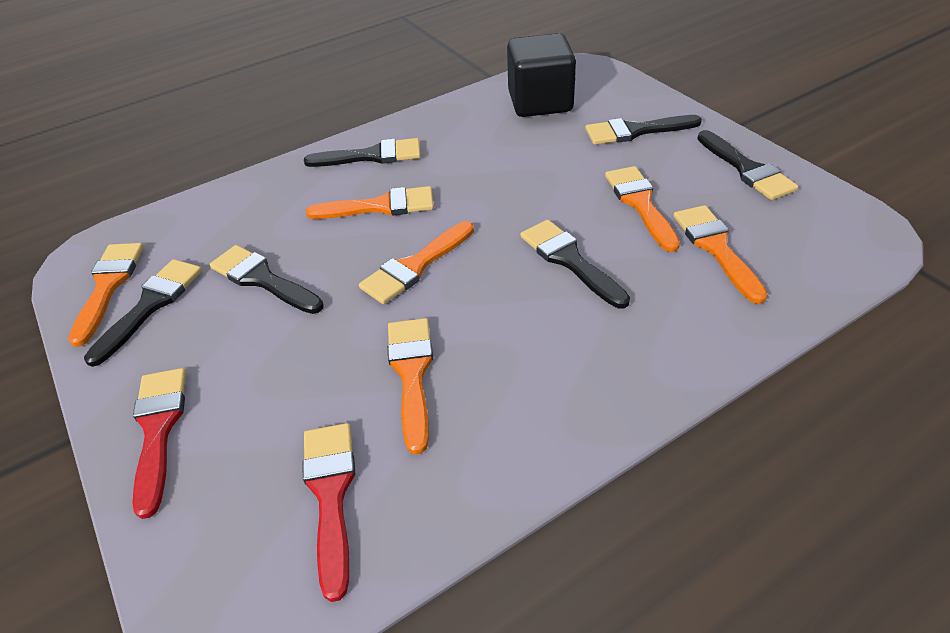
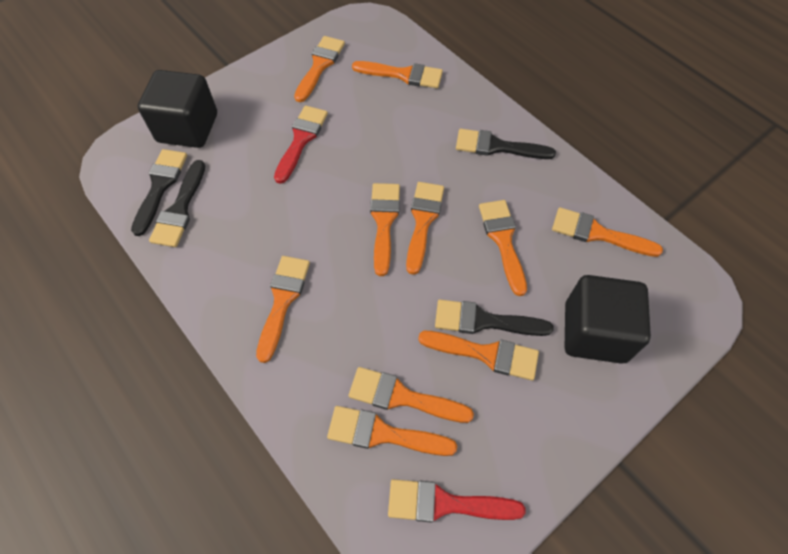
black brush: 6 -> 4
black cube: 1 -> 2
orange brush: 6 -> 10

